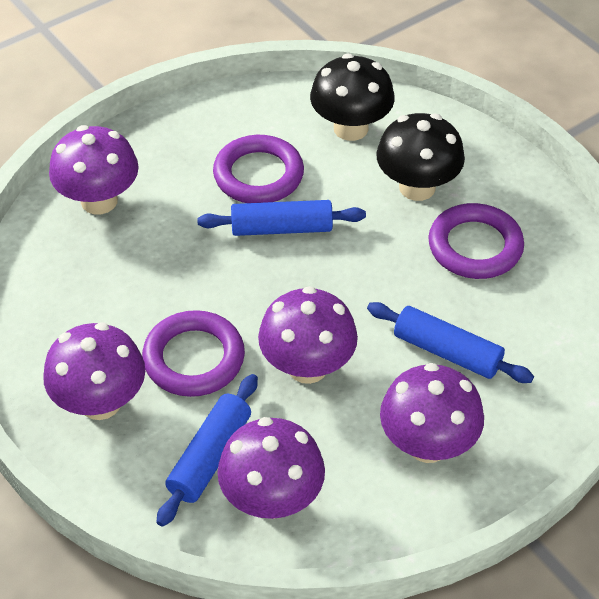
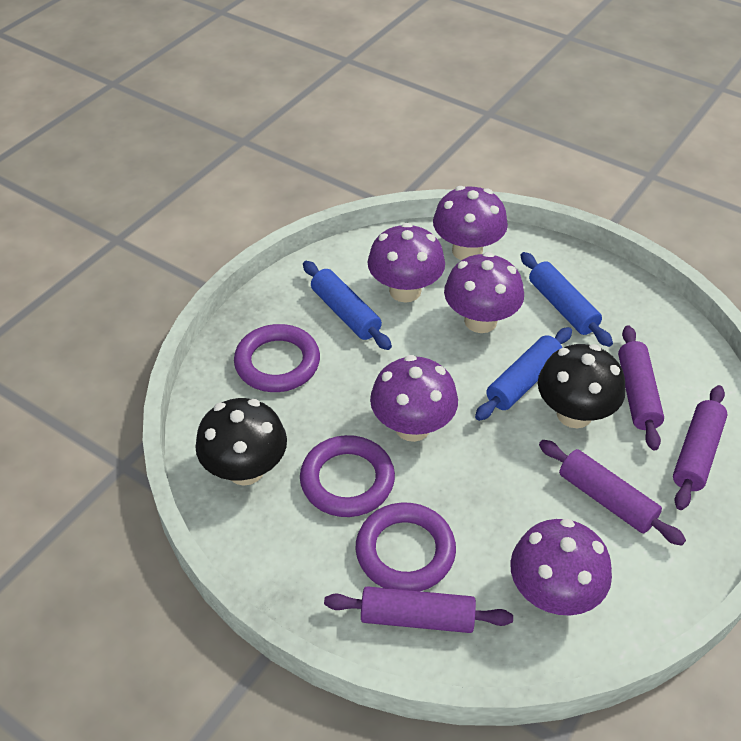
purple rolling pin: 0 -> 4

